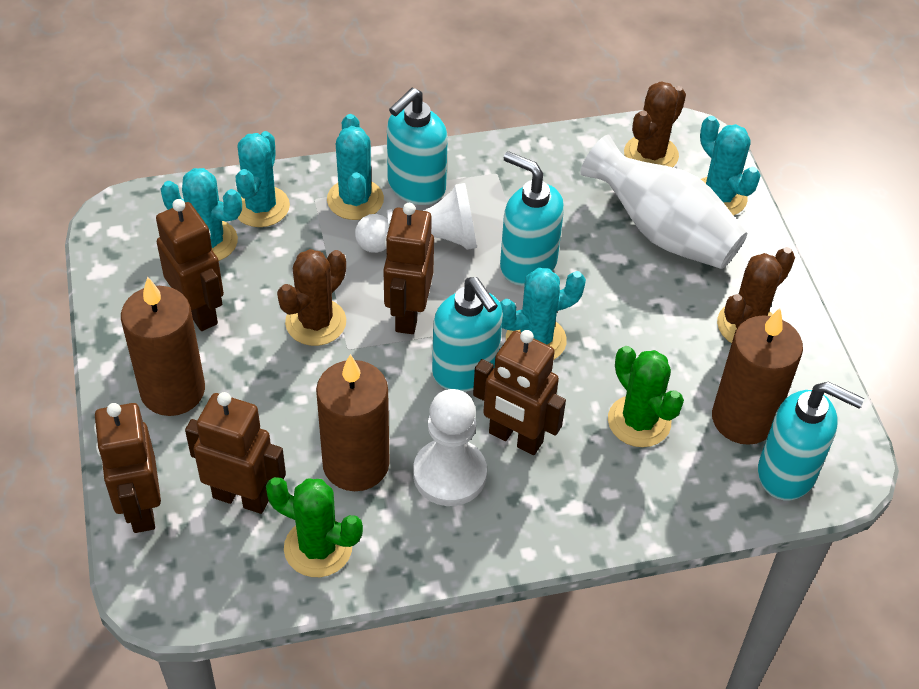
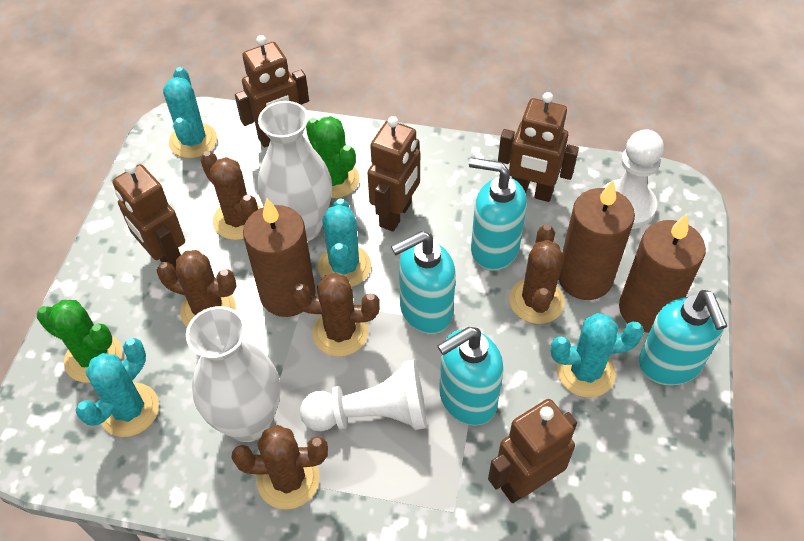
brown cactus: 3 -> 5
turquoise cactus: 5 -> 4
white vase: 1 -> 2

